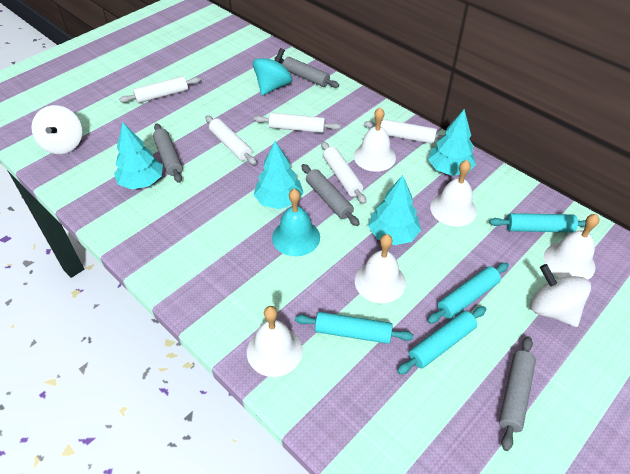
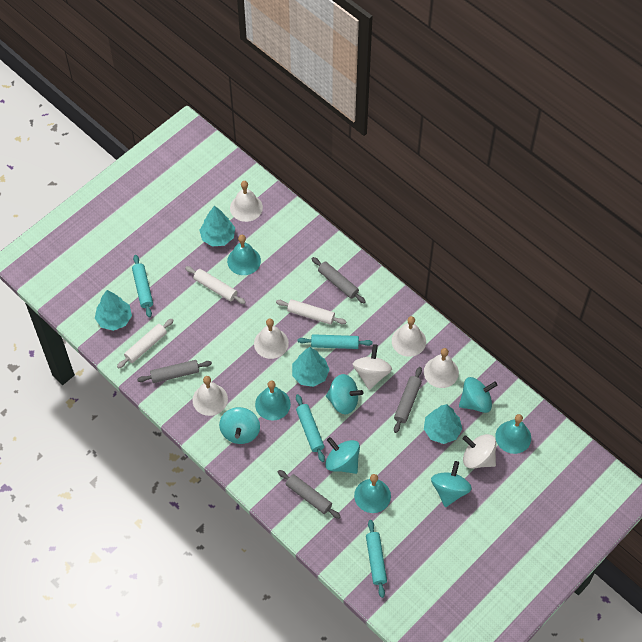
turquoise bell: 1 -> 4
turquoise spinning top: 1 -> 5
white rolling pin: 5 -> 3

